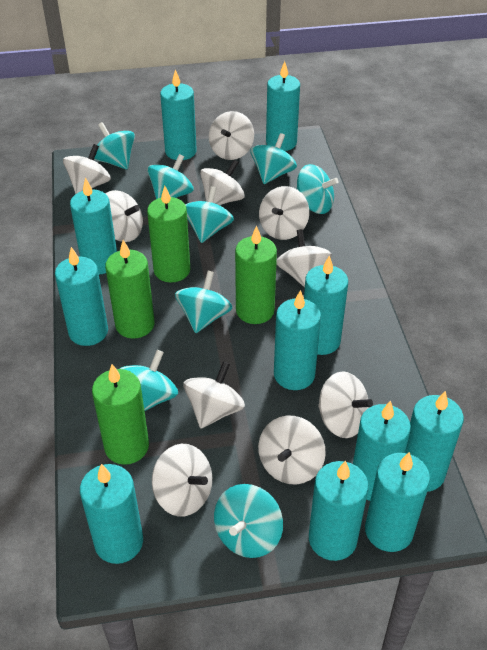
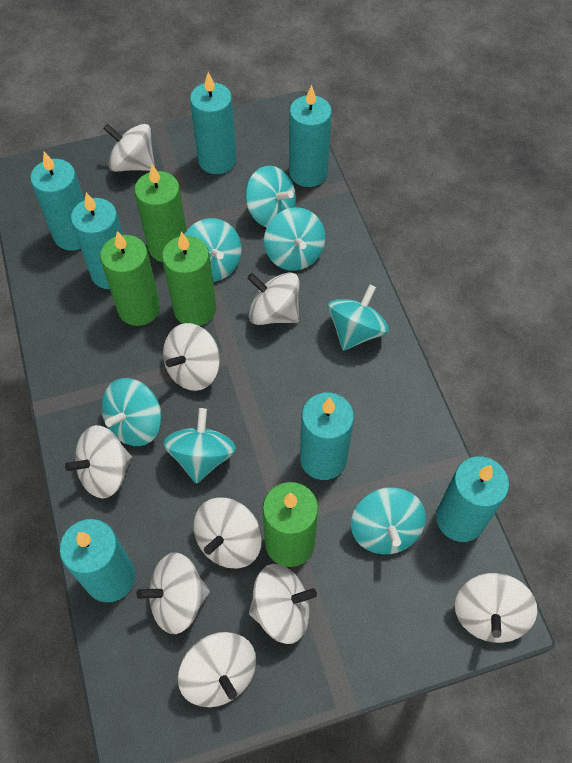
turquoise candle: 11 -> 7
turquoise spinning top: 8 -> 7
white spinning top: 10 -> 9

